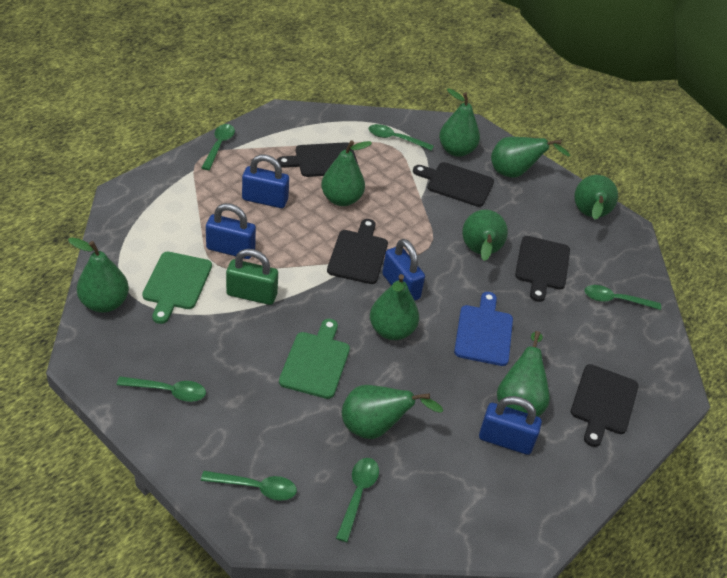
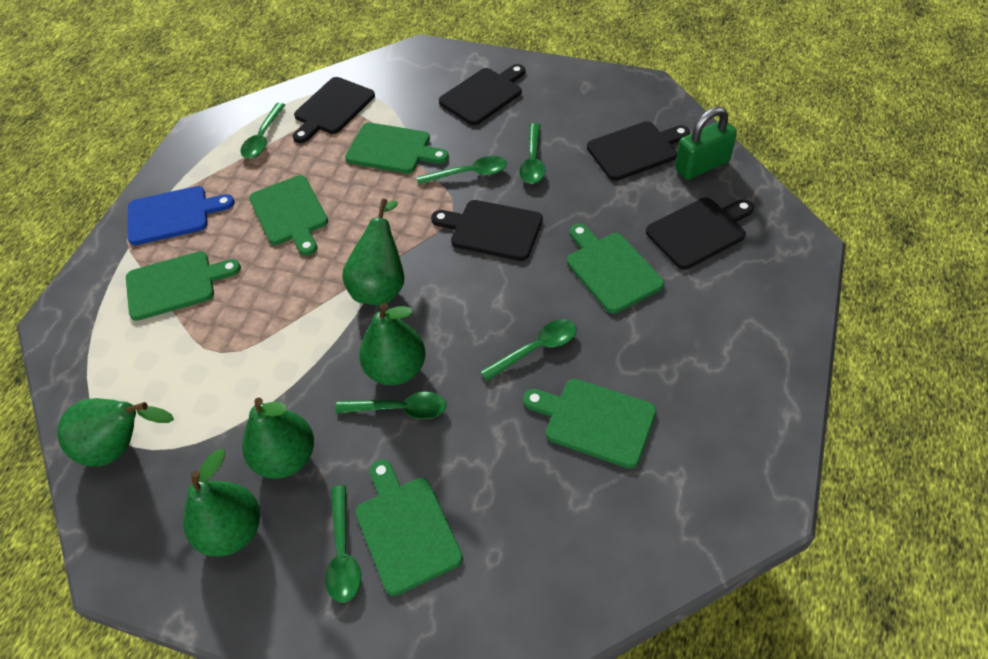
blue padlock: 4 -> 0
green cutting board: 2 -> 6
green pear: 9 -> 5

